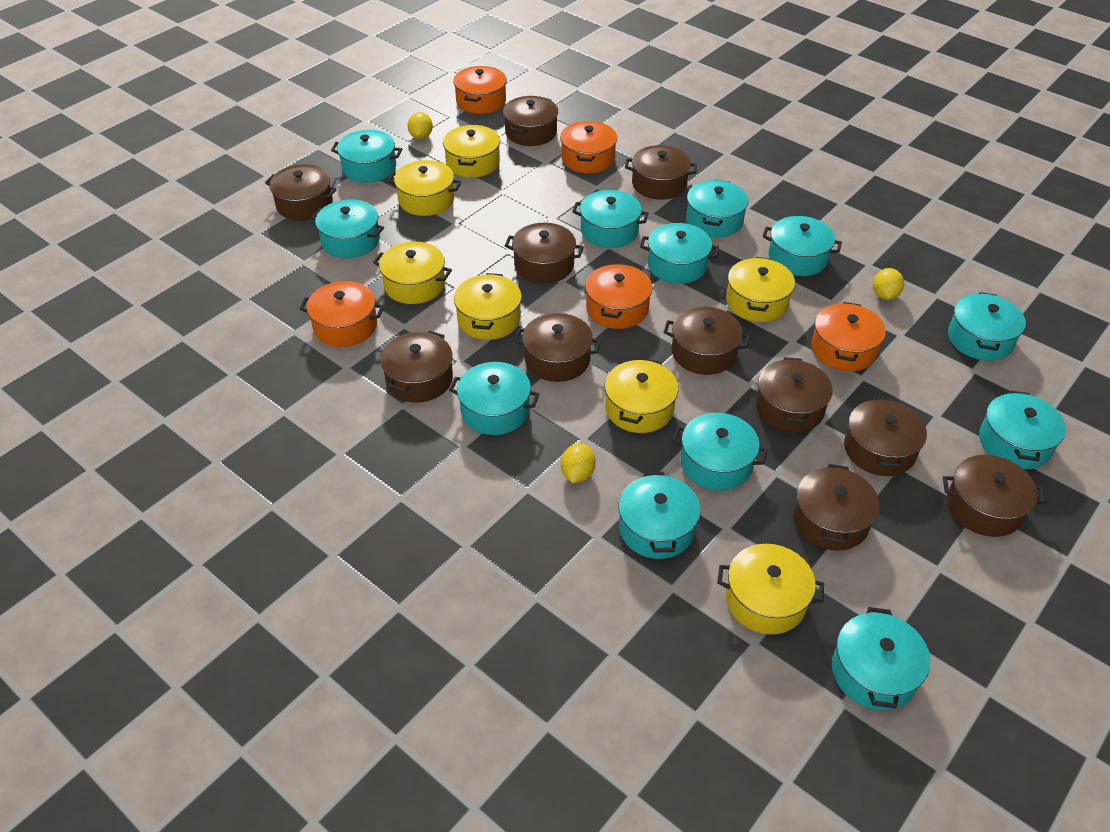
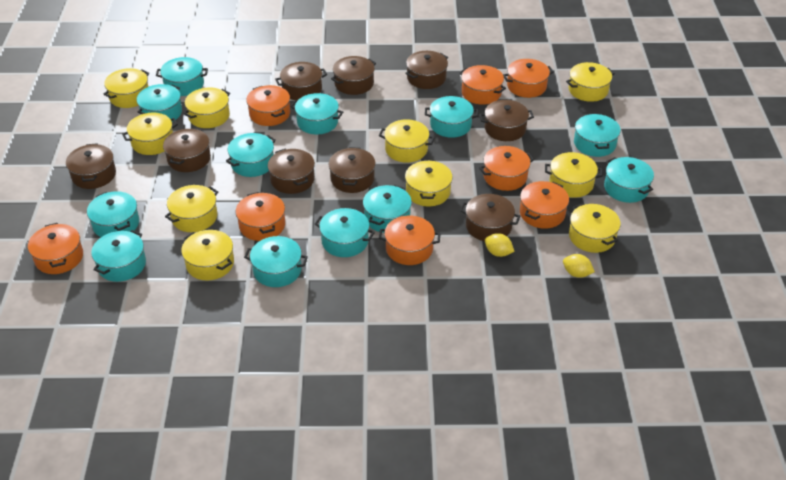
brown pot: 11 -> 9
orange pot: 5 -> 8
yellow lemon: 3 -> 2
yellow pot: 7 -> 10

